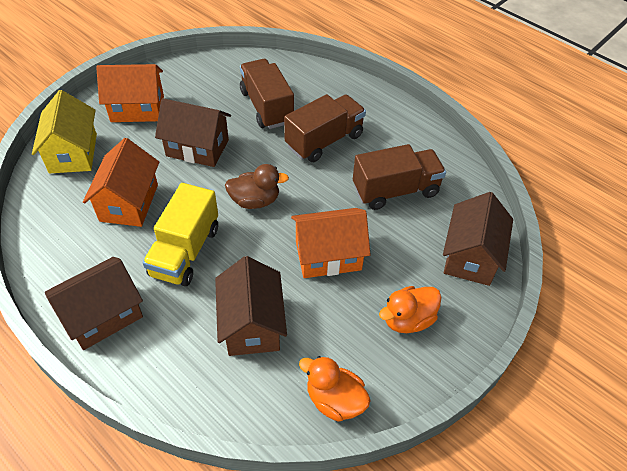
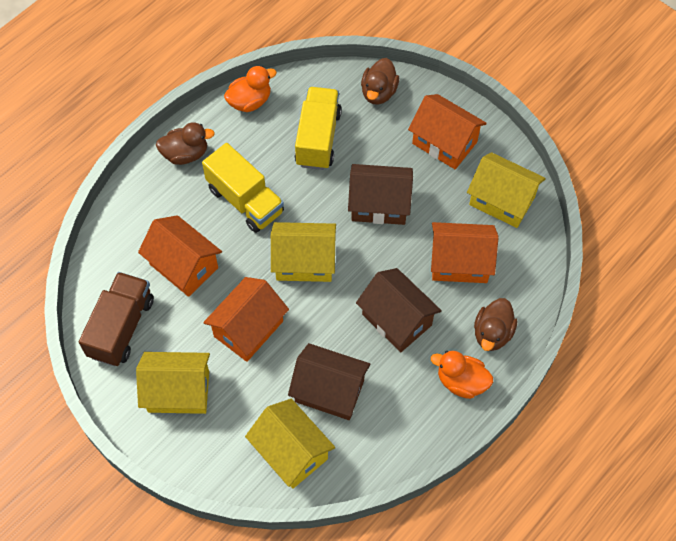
brown duck: 1 -> 3
brown house: 4 -> 3
brown truck: 3 -> 1
orange house: 3 -> 4
yellow house: 1 -> 4
yellow truck: 1 -> 2

